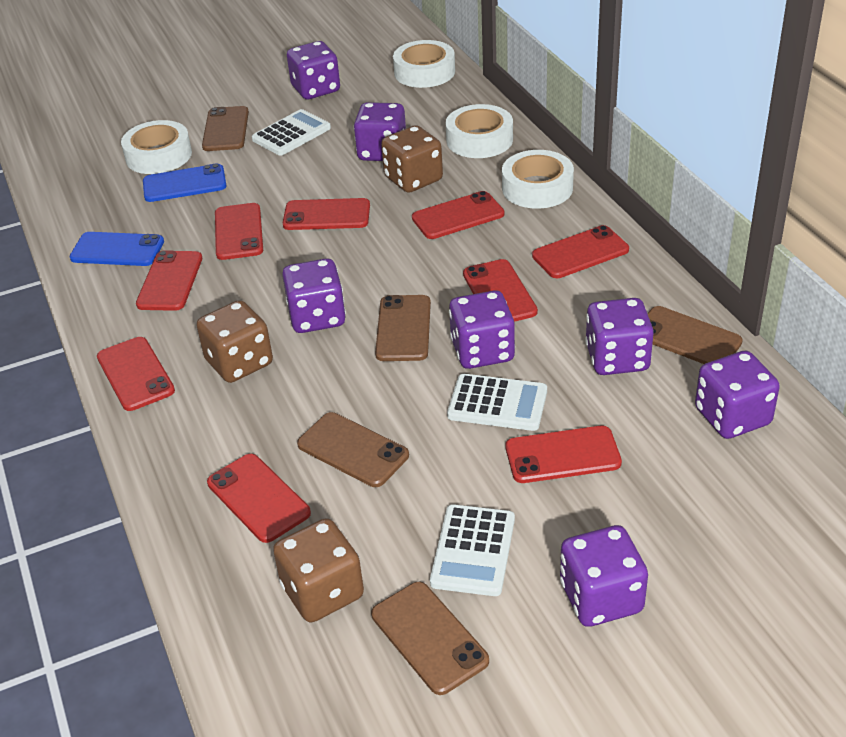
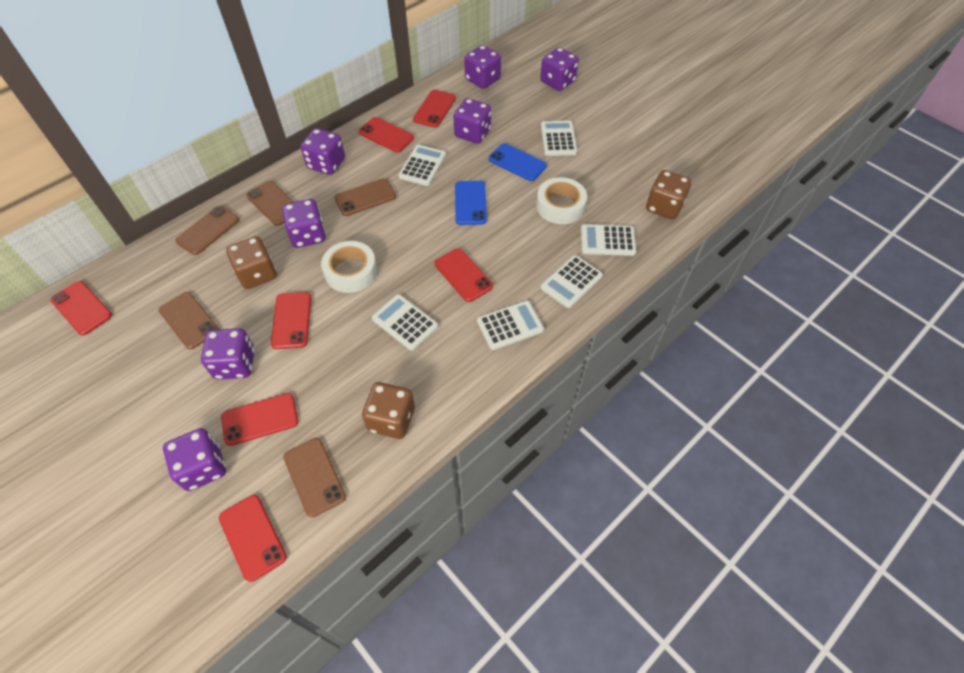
red phone: 9 -> 7
white calculator: 3 -> 6
white tape: 4 -> 2

